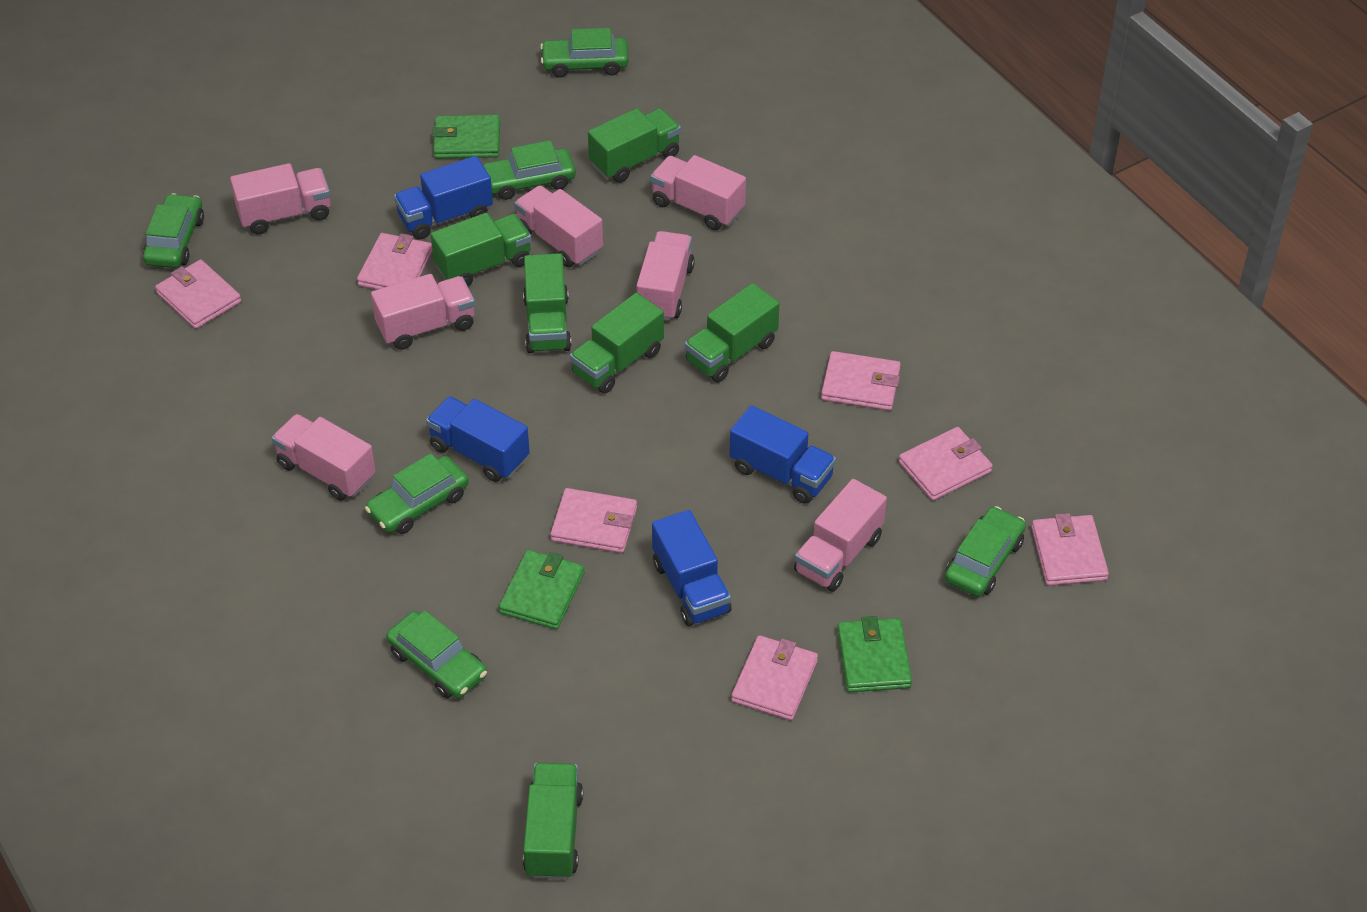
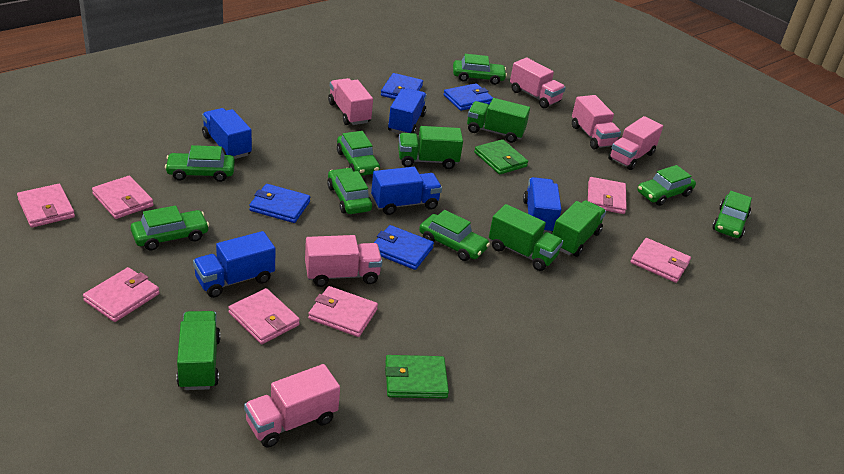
blue truck: 4 -> 5
blue wallet: 0 -> 4
green car: 6 -> 8
green truck: 6 -> 5
green wallet: 3 -> 2
pink truck: 7 -> 6

